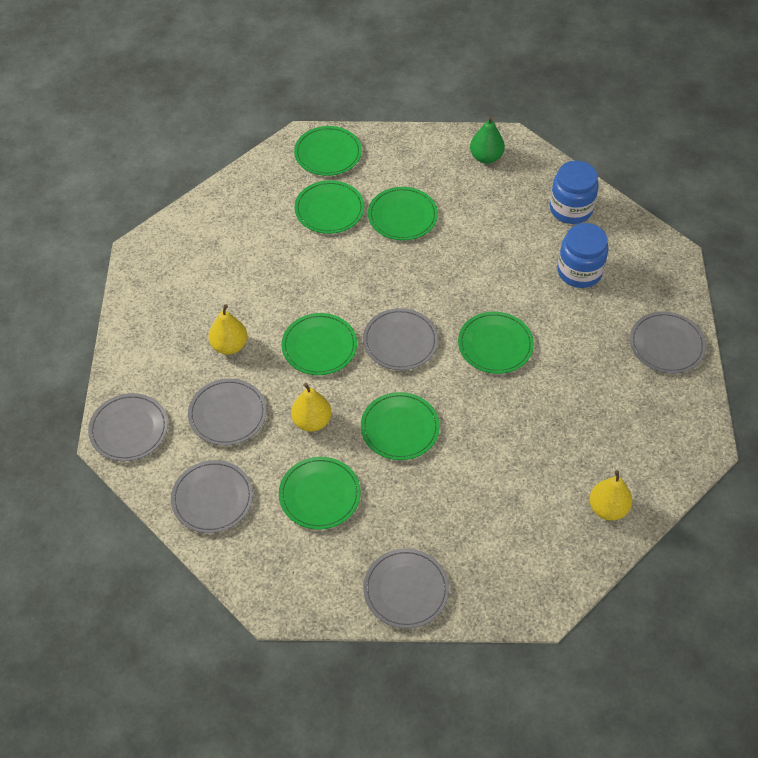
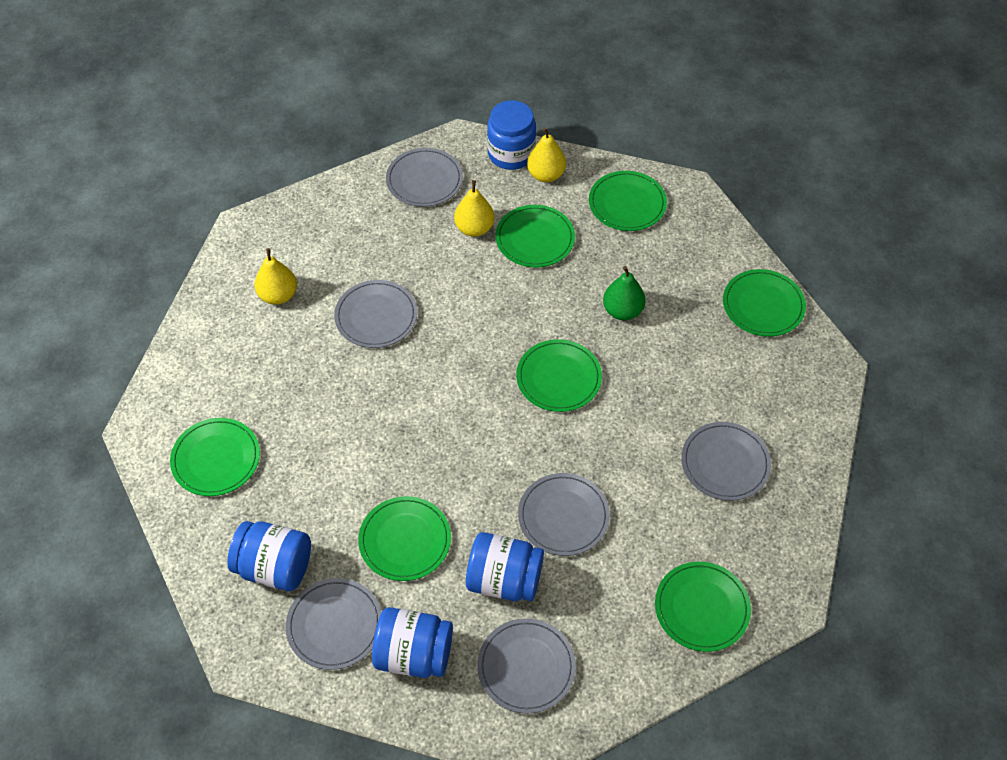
blue jar: 2 -> 4

